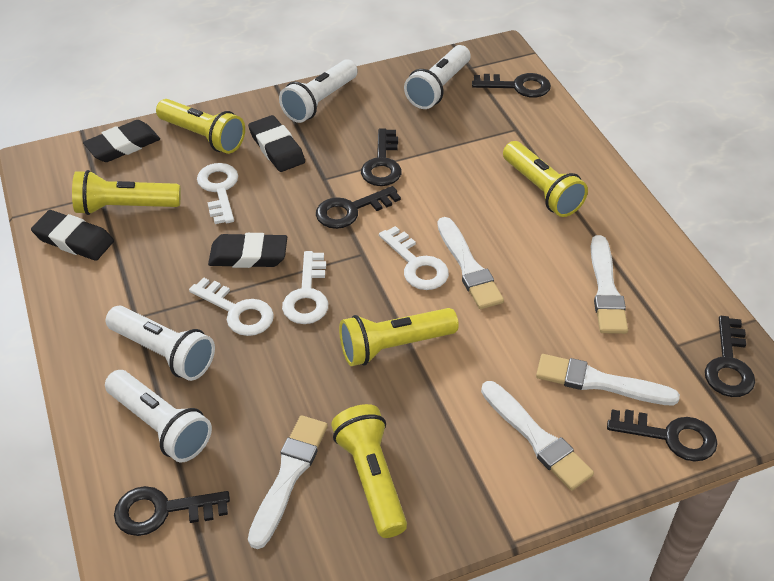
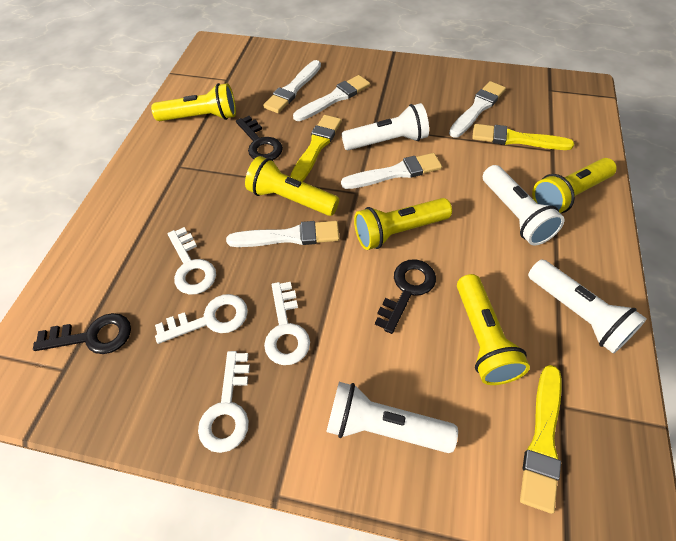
black eraser: 4 -> 0
black key: 6 -> 3
yellow brush: 0 -> 3

